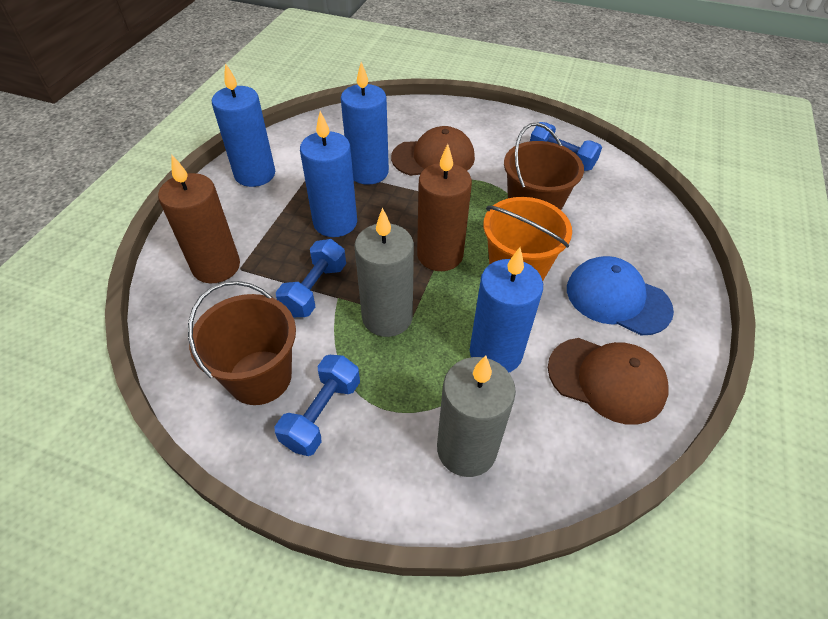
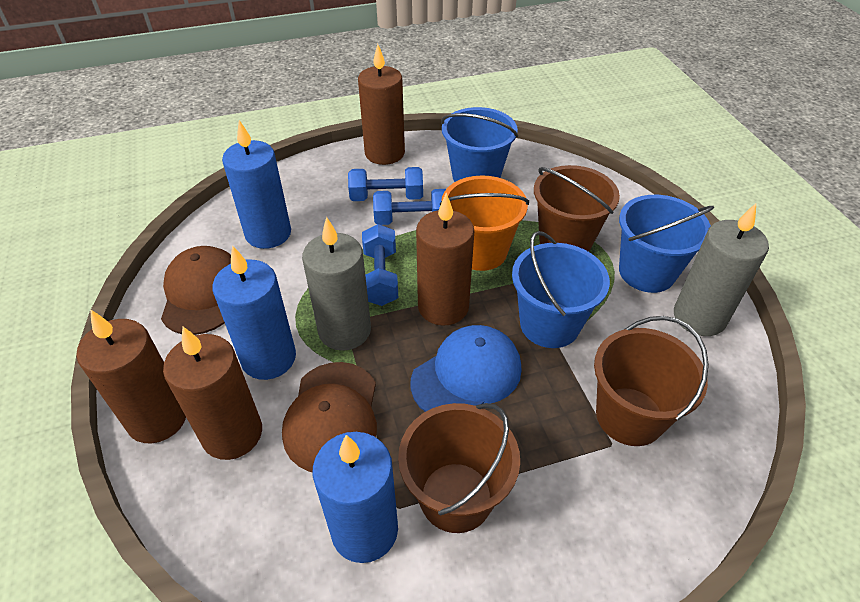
blue bucket: 0 -> 3
blue candle: 4 -> 3
brown bucket: 2 -> 3
brown candle: 2 -> 4

